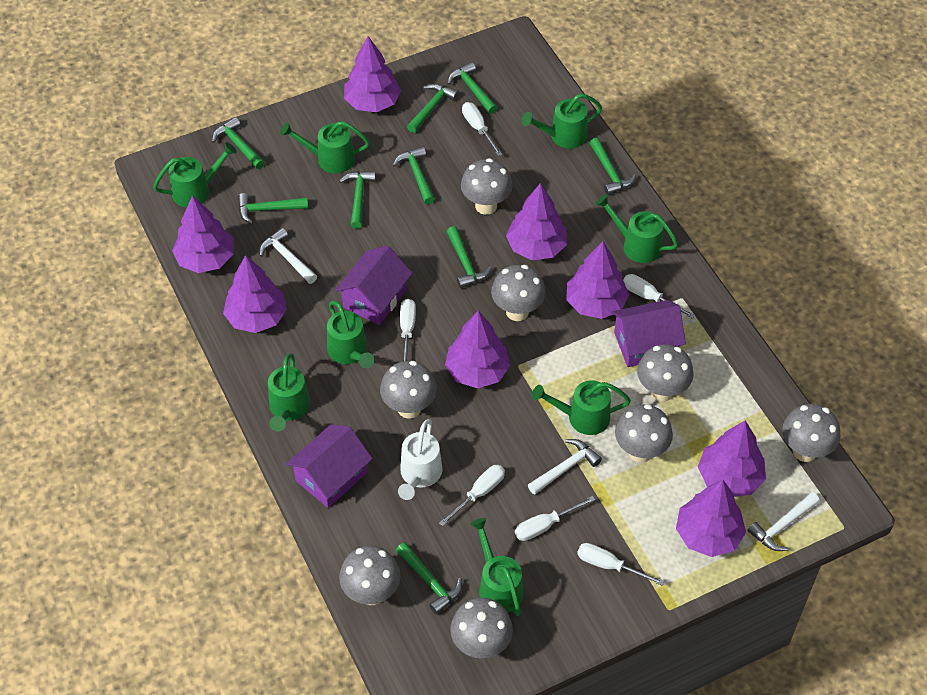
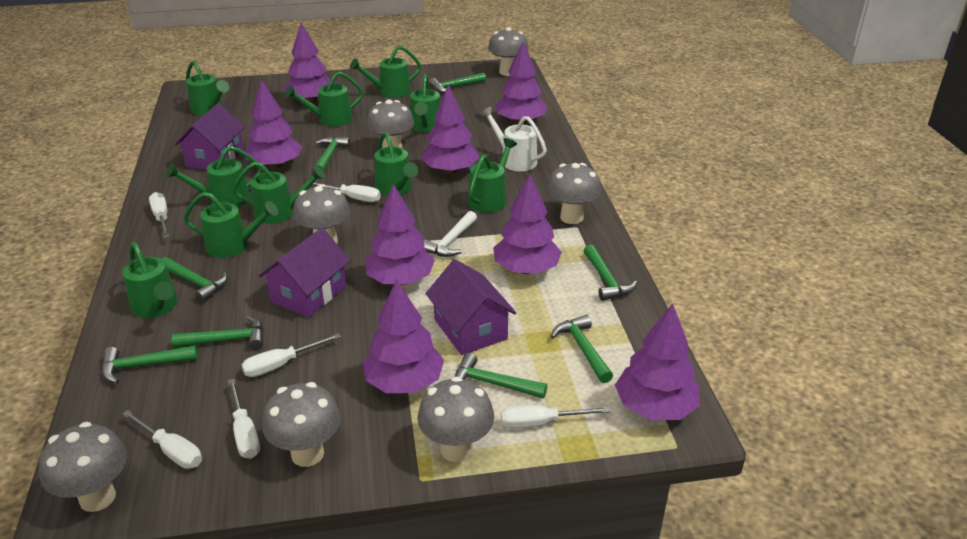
green hammer: 9 -> 8
green watering can: 8 -> 10
grey mushroom: 8 -> 7
white hammer: 3 -> 1

